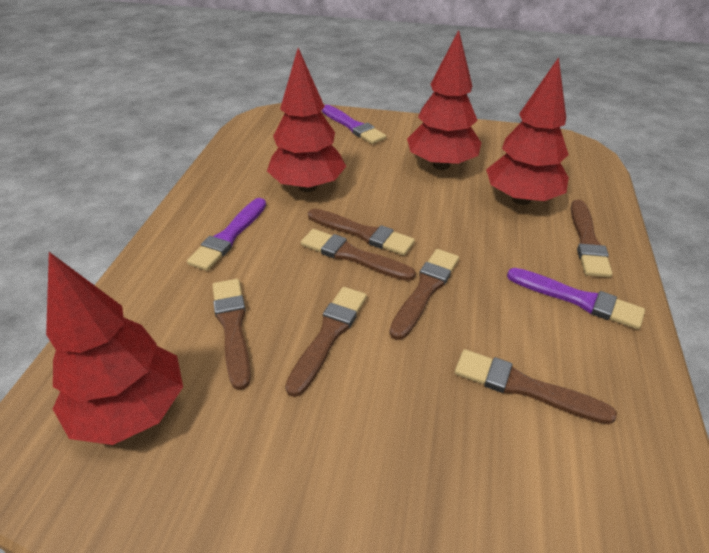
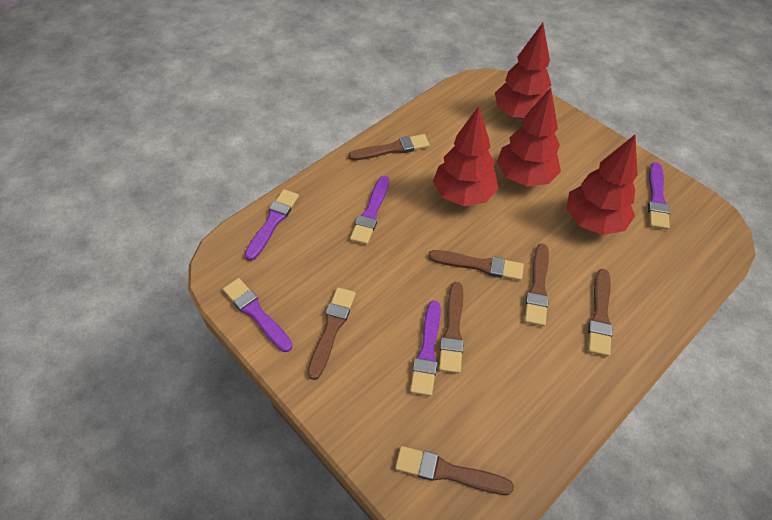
purple brush: 3 -> 5

